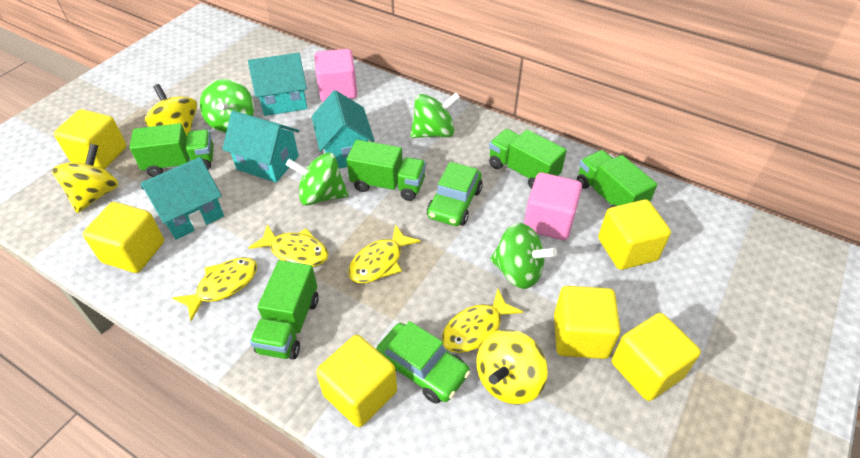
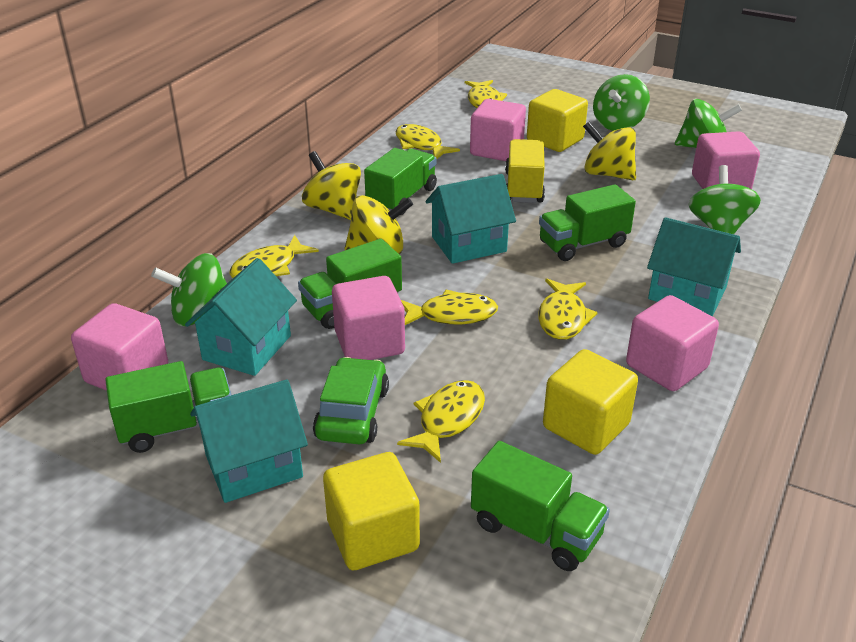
green car: 2 -> 1
pink cube: 2 -> 5
yellow cube: 6 -> 3
yellow fish: 4 -> 6
yellow truck: 0 -> 1

